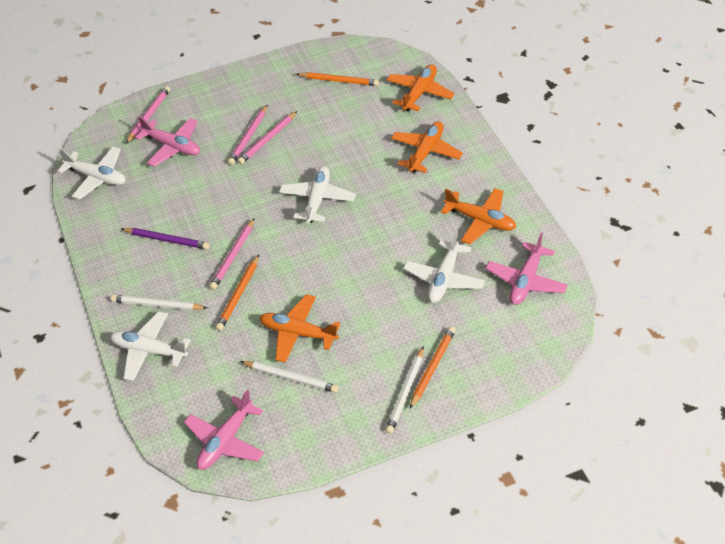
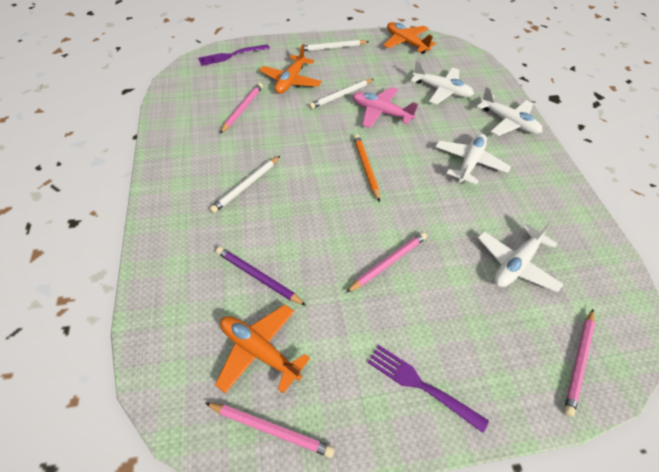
orange pencil: 3 -> 1
orange plane: 4 -> 3
pink plane: 3 -> 1
purple fork: 0 -> 2

